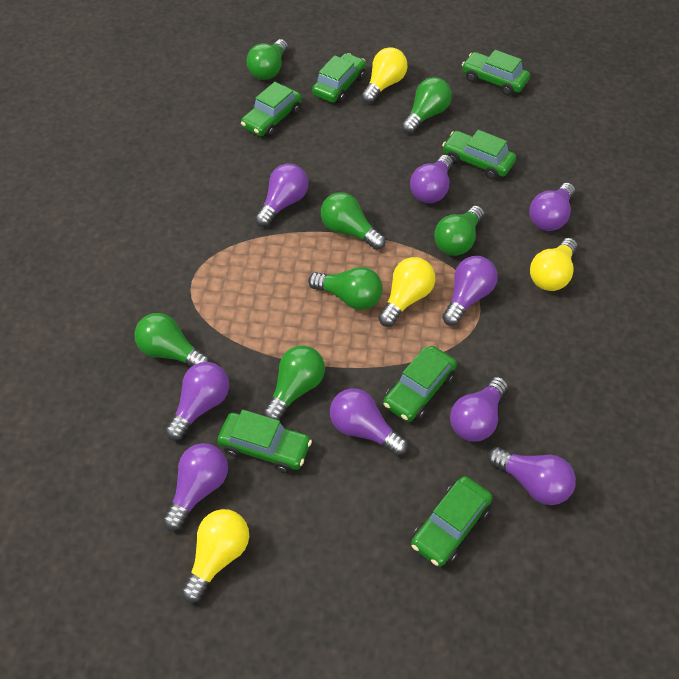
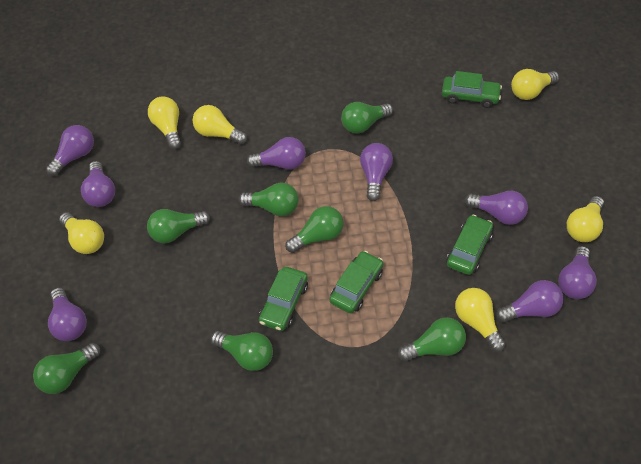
green car: 7 -> 4
purple light bulb: 9 -> 8
yellow light bulb: 4 -> 6

